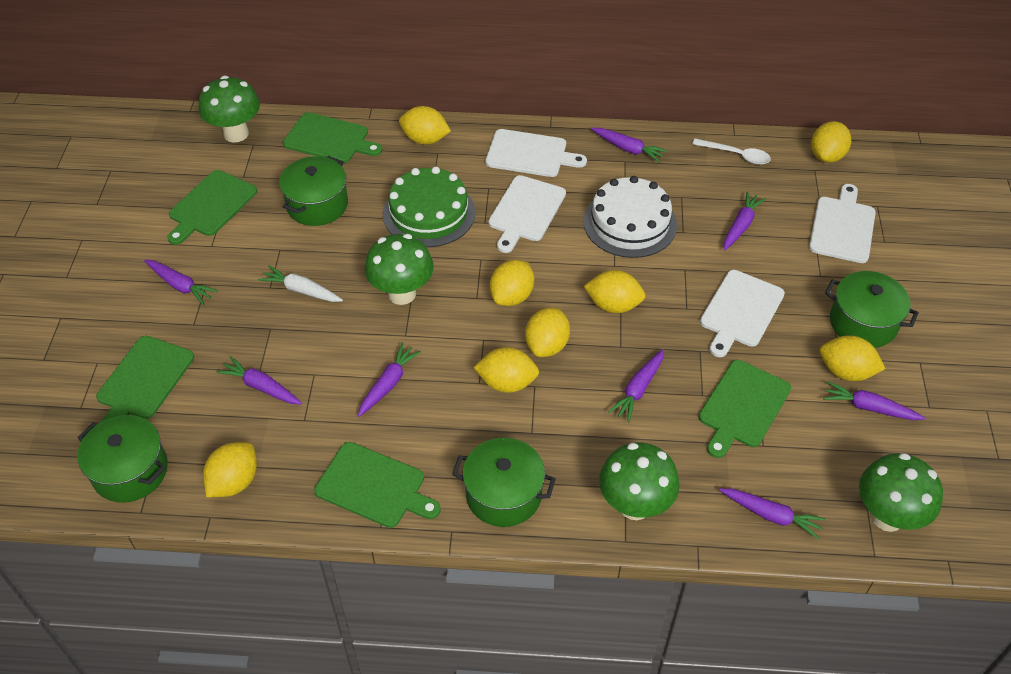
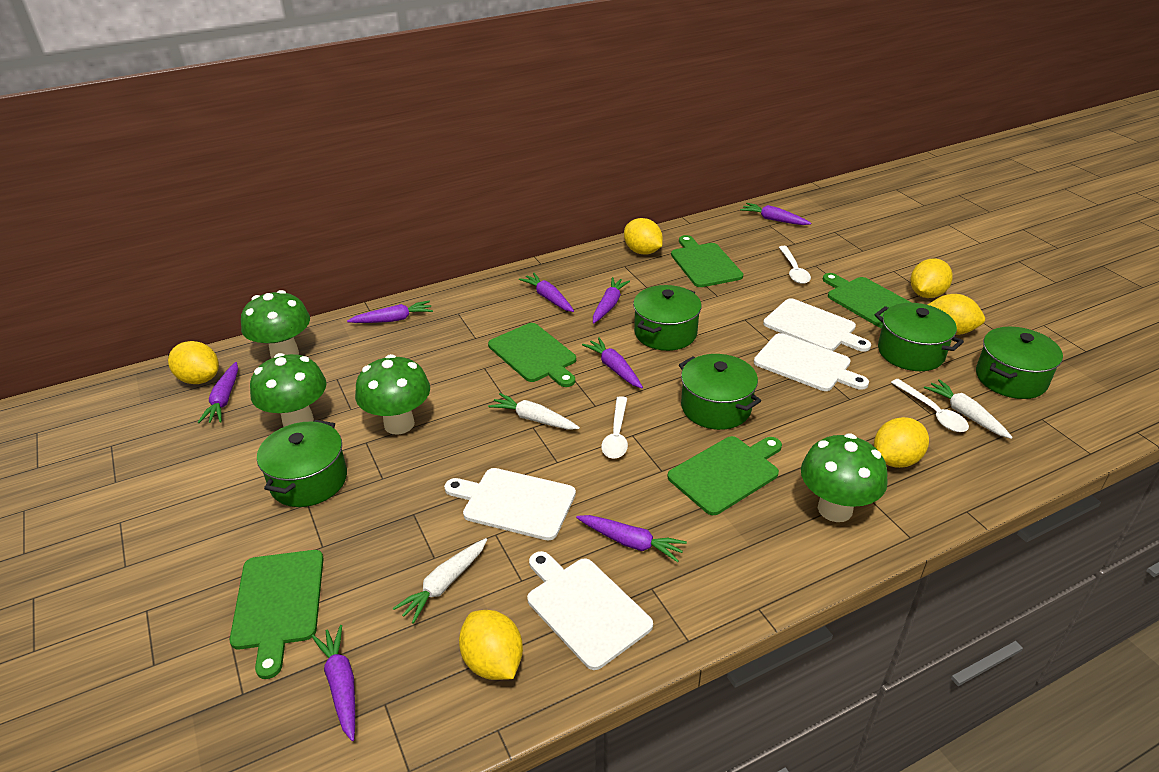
green cake: 1 -> 0
green pot: 4 -> 5
white cake: 1 -> 0
white carrot: 1 -> 3
white spoon: 1 -> 3
yellow lemon: 8 -> 6

